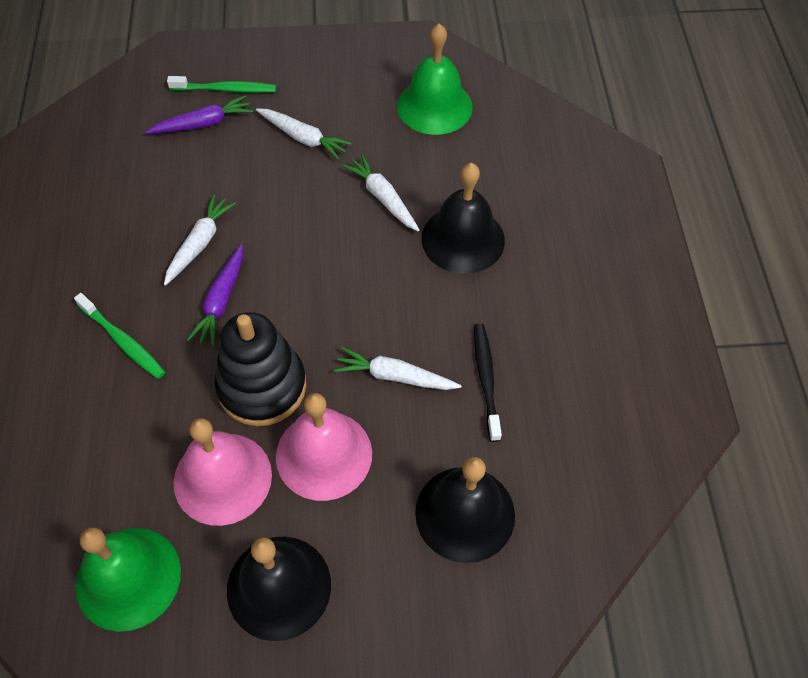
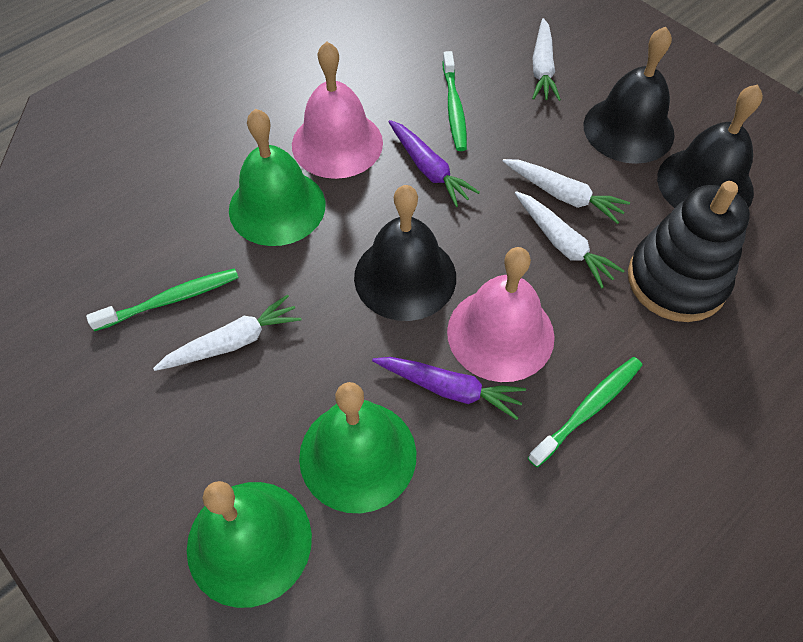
black toothbrush: 1 -> 0
green bell: 2 -> 3
green toothbrush: 2 -> 3

